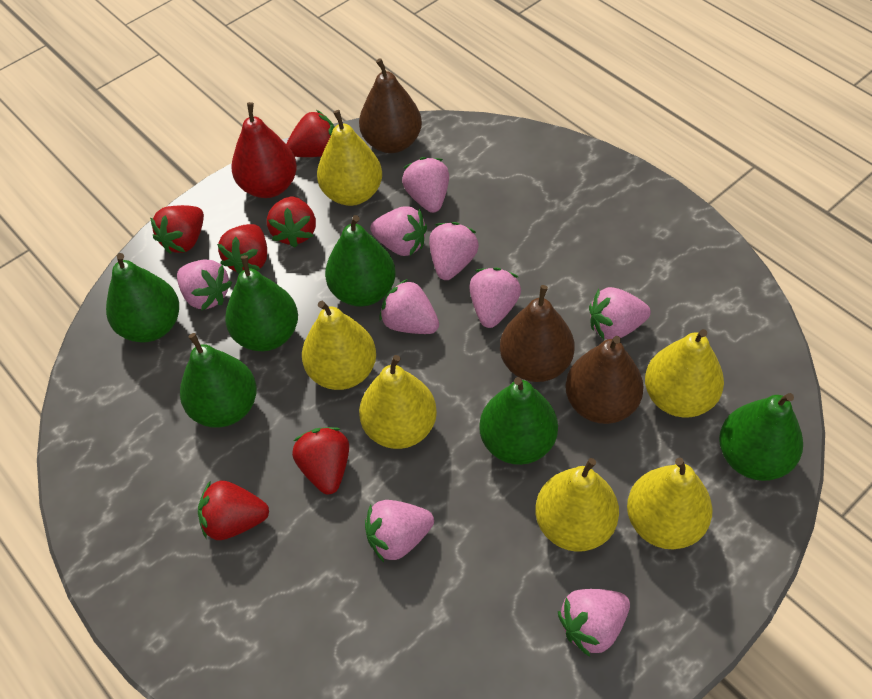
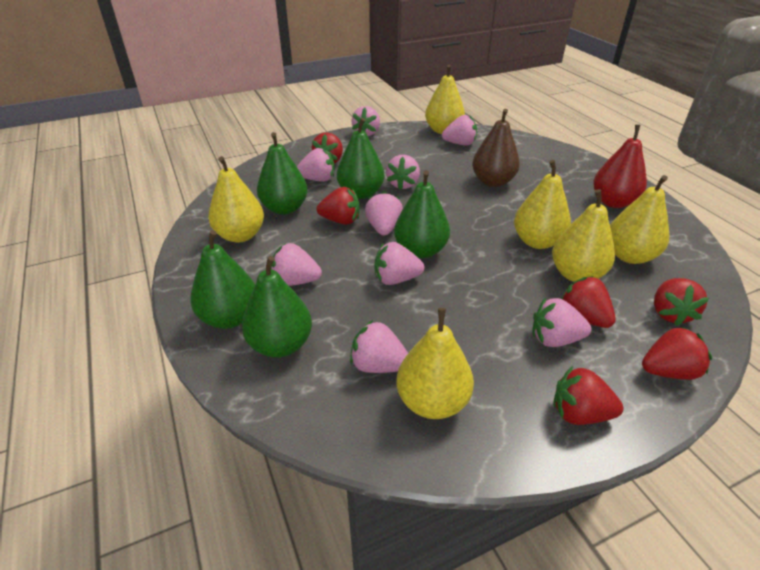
brown pear: 3 -> 1
green pear: 6 -> 5

